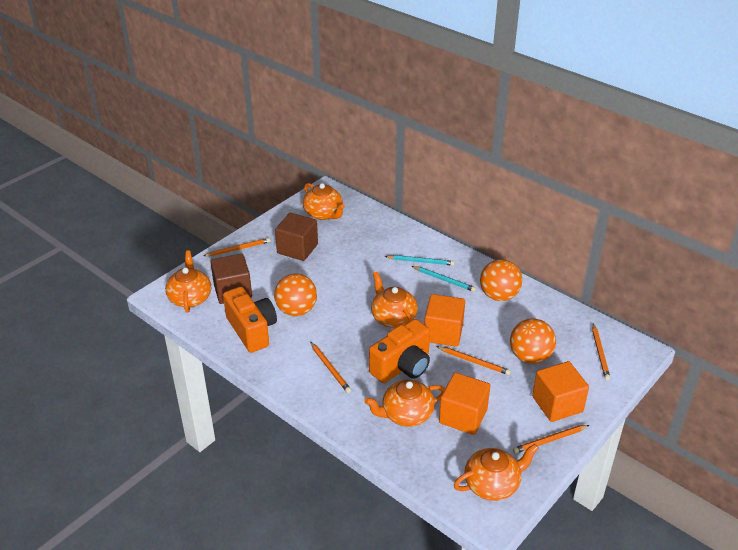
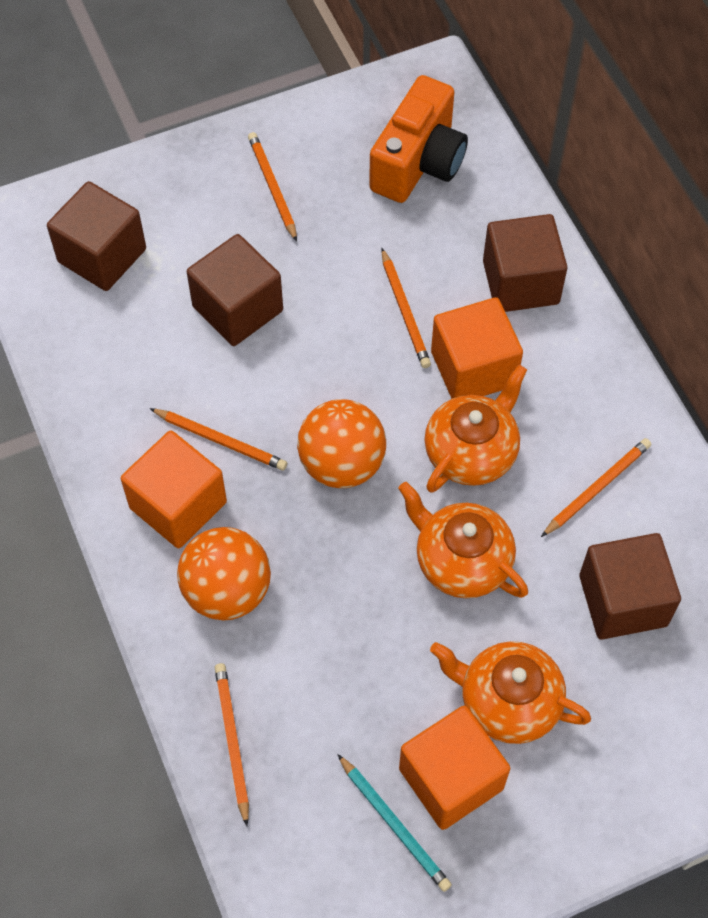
brown cube: 2 -> 4
orange ball: 3 -> 2
orange camera: 2 -> 1
orange teapot: 5 -> 3
turquoise pencil: 2 -> 1

